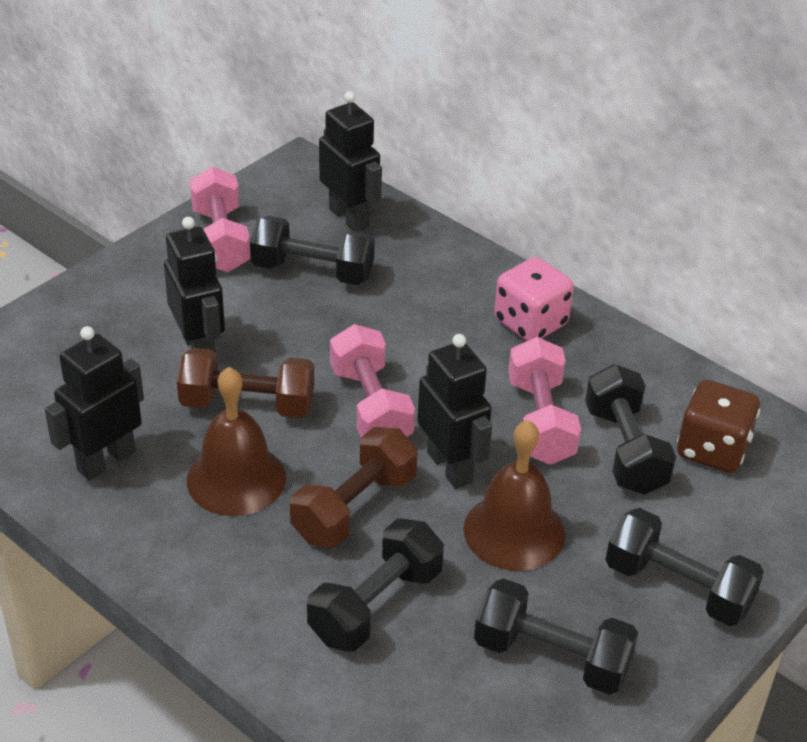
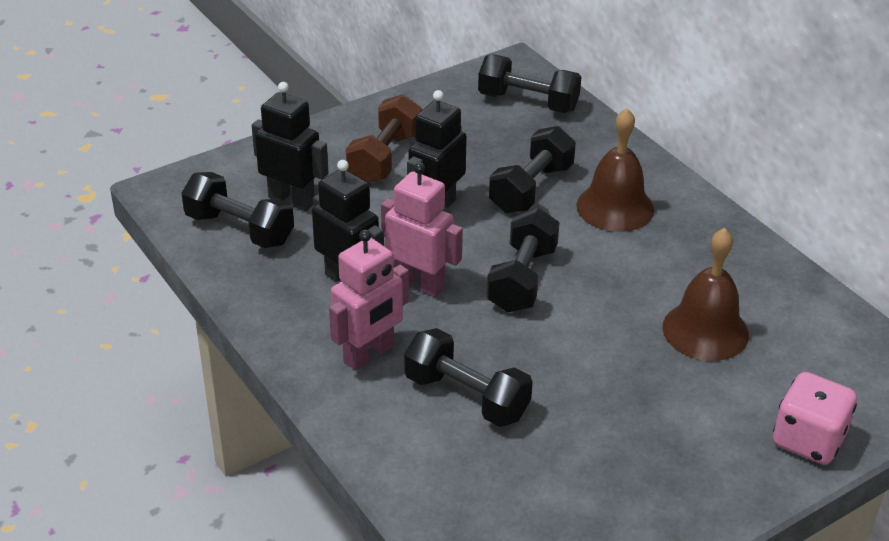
black robot: 4 -> 3
brown dice: 1 -> 0
brown dumbbell: 2 -> 1
pink dumbbell: 3 -> 0
pink robot: 0 -> 2

